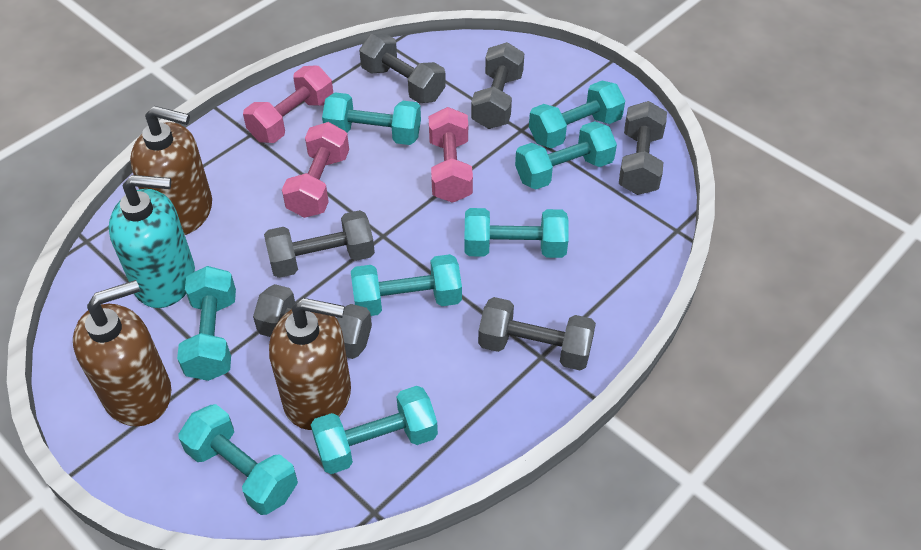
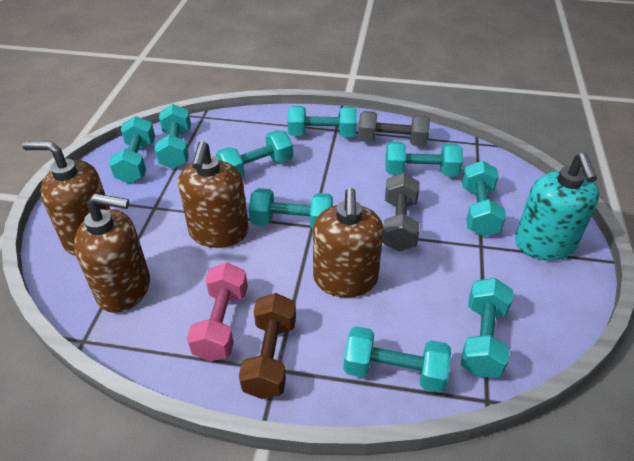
brown dumbbell: 0 -> 1
brown soap dispenser: 3 -> 4
grey dumbbell: 6 -> 2
pink dumbbell: 3 -> 1
turquoise dumbbell: 8 -> 9

